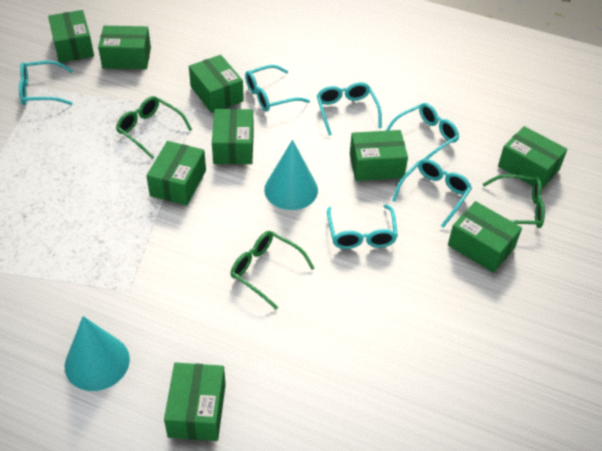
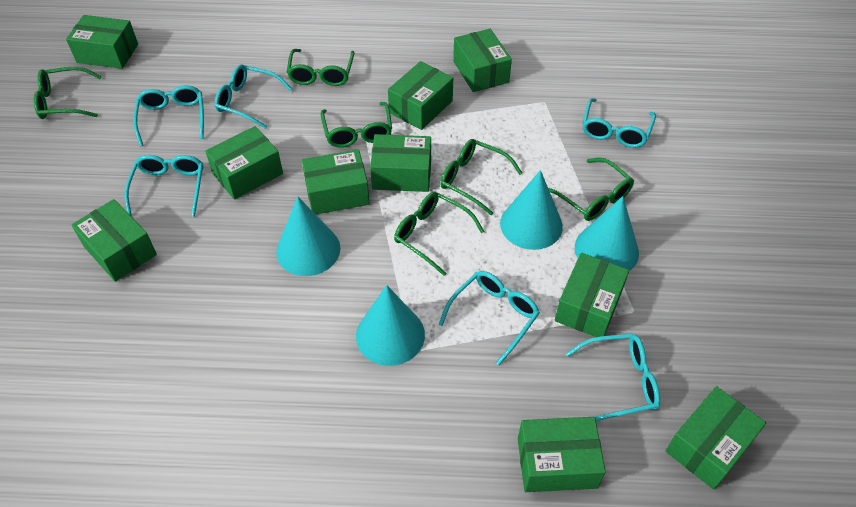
green box: 9 -> 10
green glasses: 3 -> 6
turquoise cone: 2 -> 4

